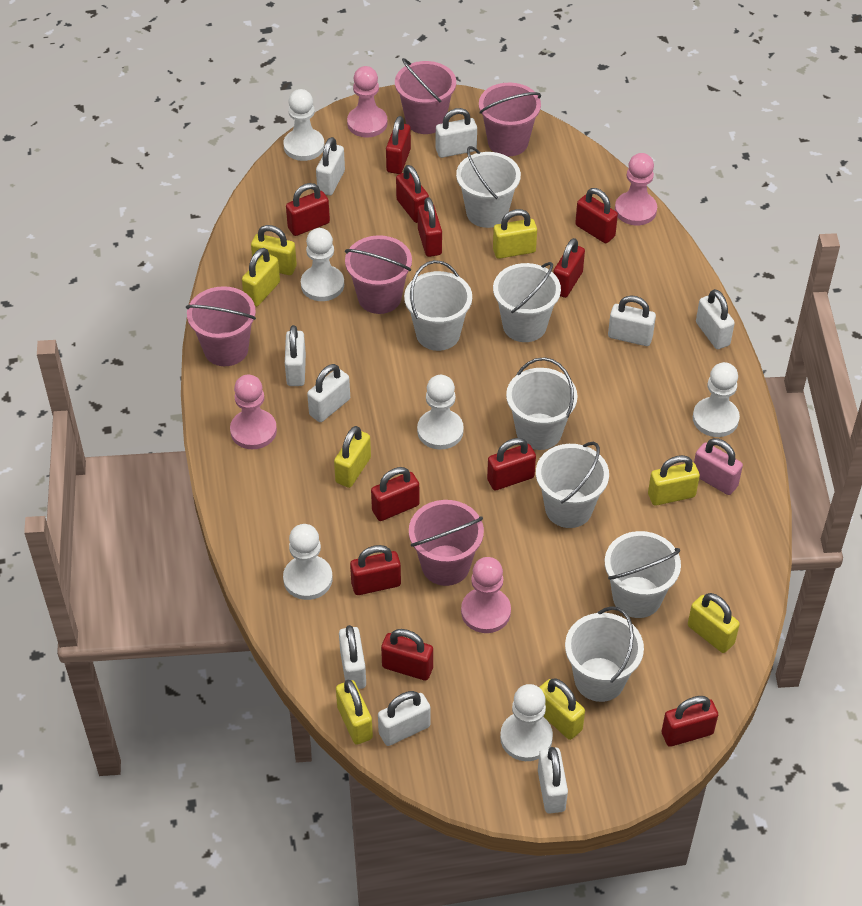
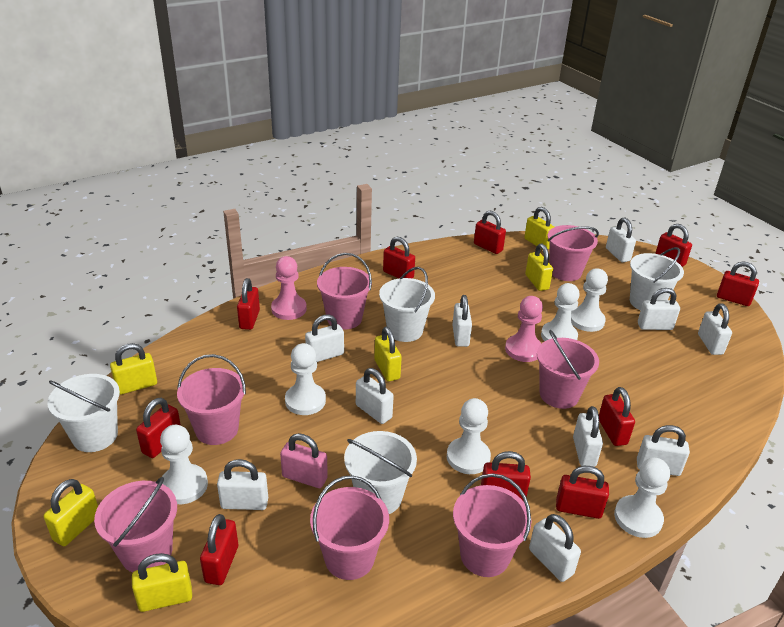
pink bucket: 5 -> 7
pink pawn: 4 -> 2
red padlock: 11 -> 10
white bucket: 7 -> 4
white padlock: 9 -> 10
yellow padlock: 8 -> 6

